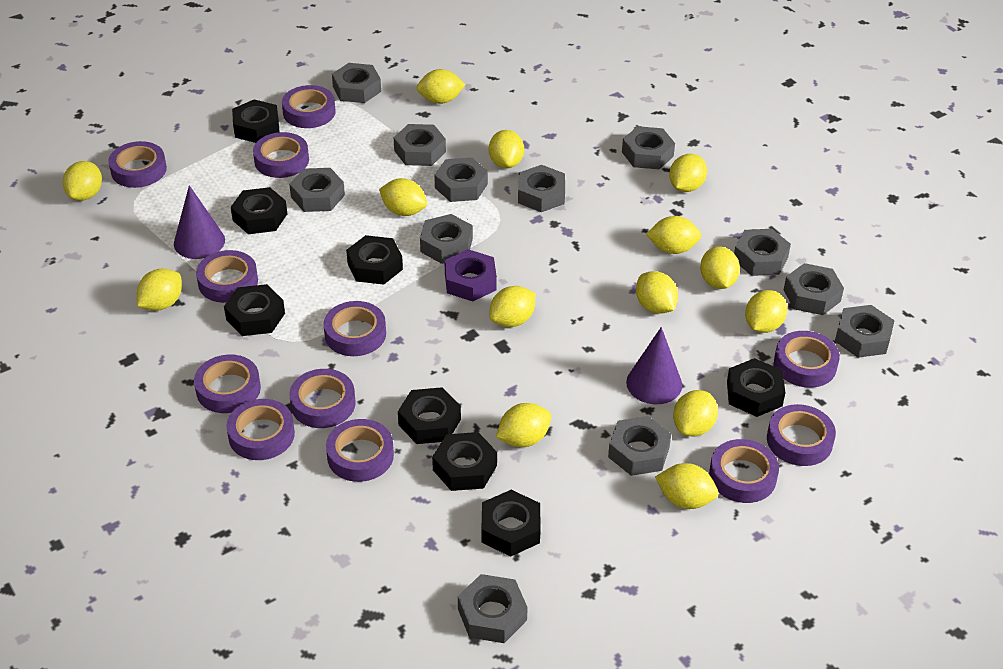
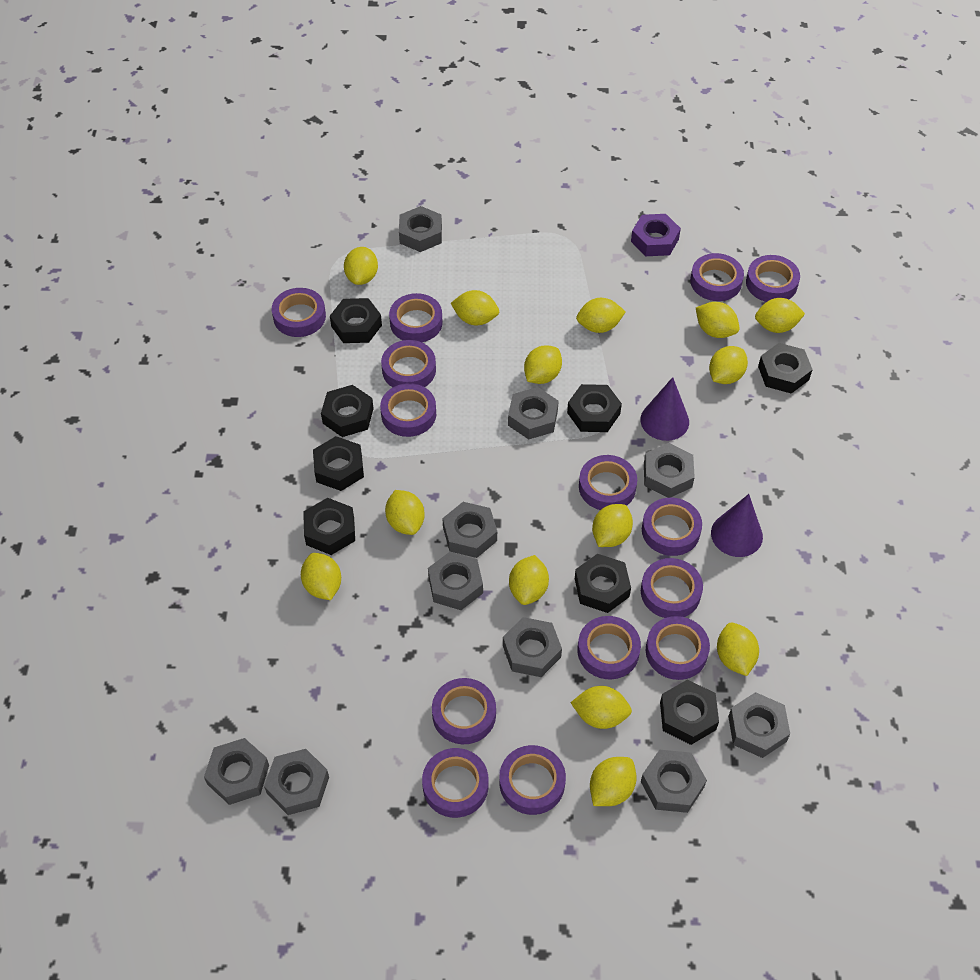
grey nut: 12 -> 10
purple tape: 12 -> 14

